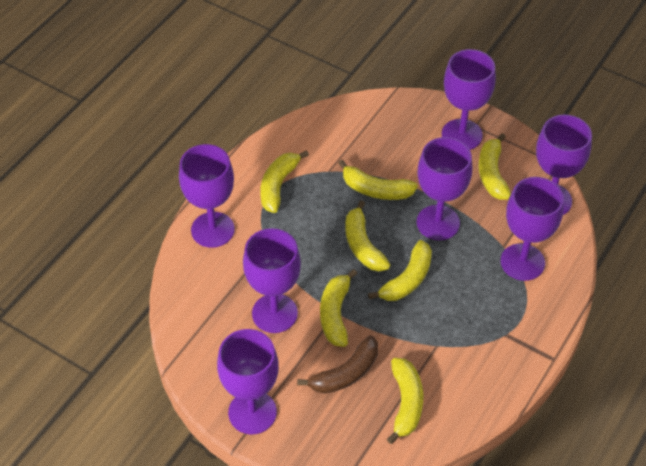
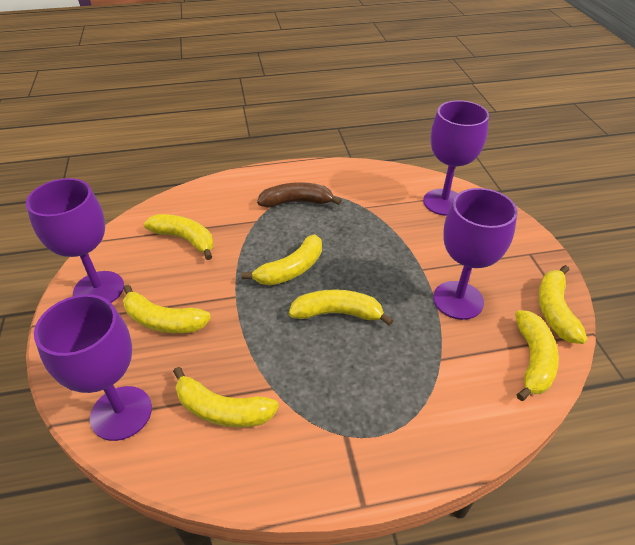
purple goblet: 7 -> 4

